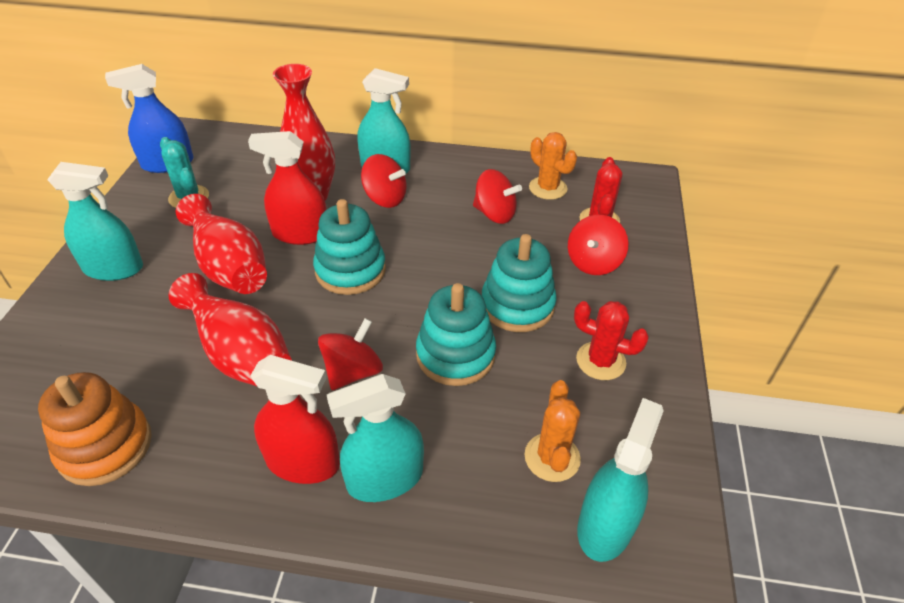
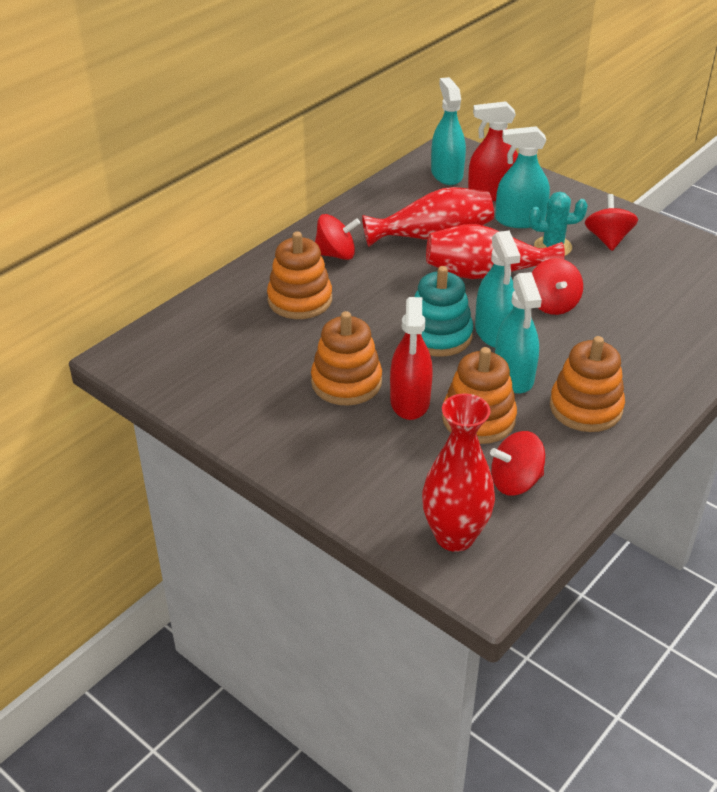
blue spray bottle: 1 -> 0
orange cactus: 2 -> 0
orange stacking toy: 1 -> 4
red cactus: 2 -> 0
turquoise stacking toy: 3 -> 1

